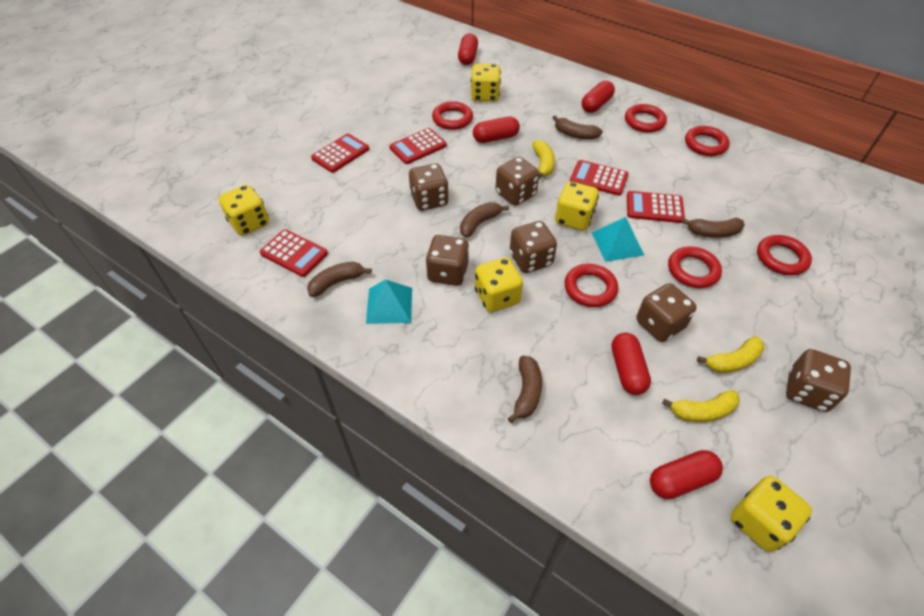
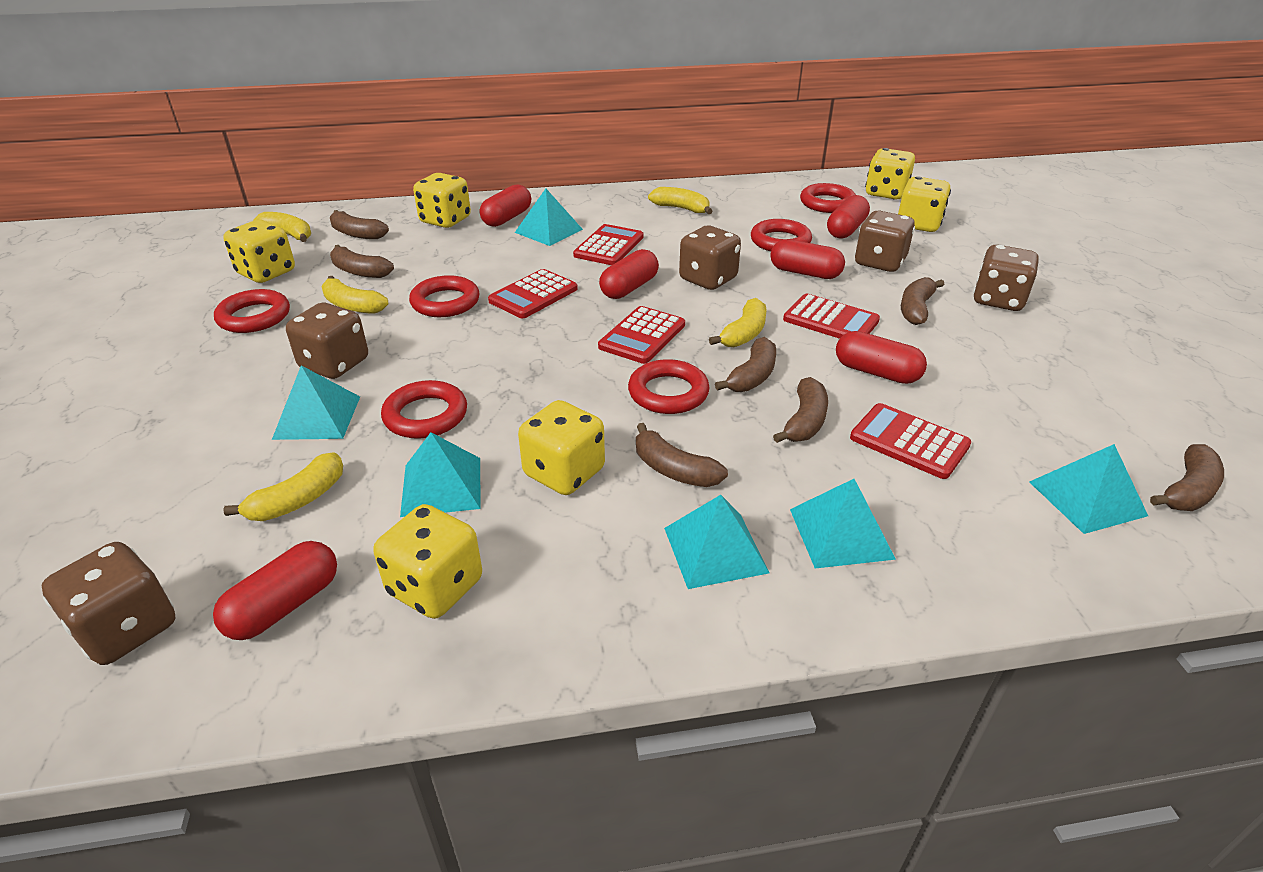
brown banana: 5 -> 7
brown dice: 6 -> 5
red capsule: 5 -> 6
turquoise pyramid: 2 -> 6
yellow banana: 3 -> 5
yellow dice: 5 -> 6

